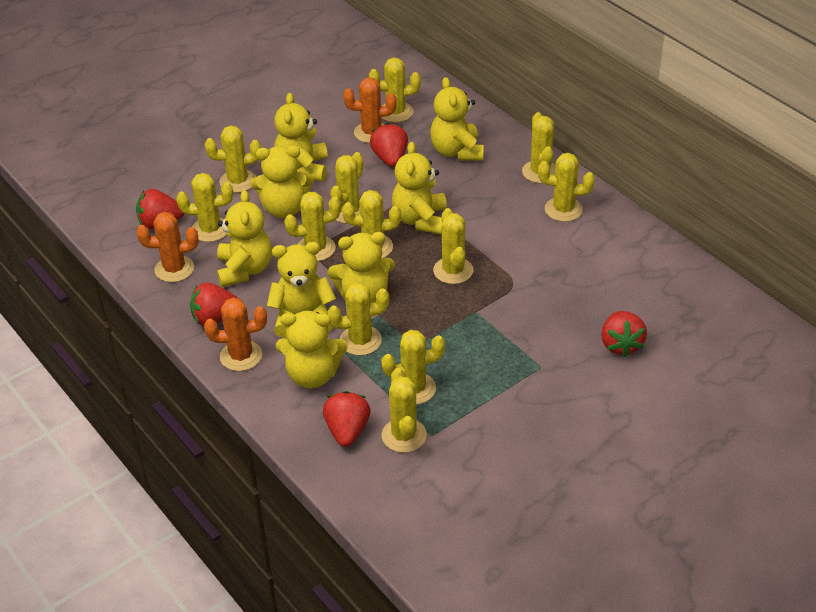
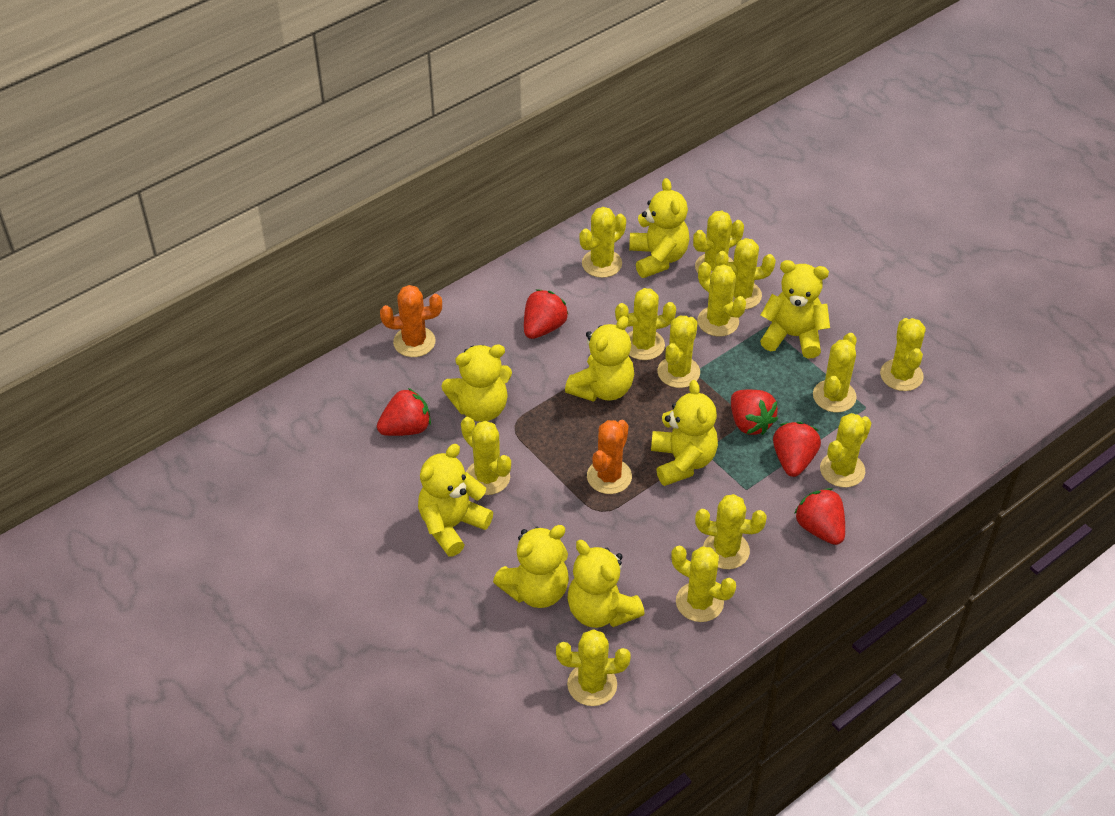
orange cactus: 3 -> 2
yellow cactus: 12 -> 13

